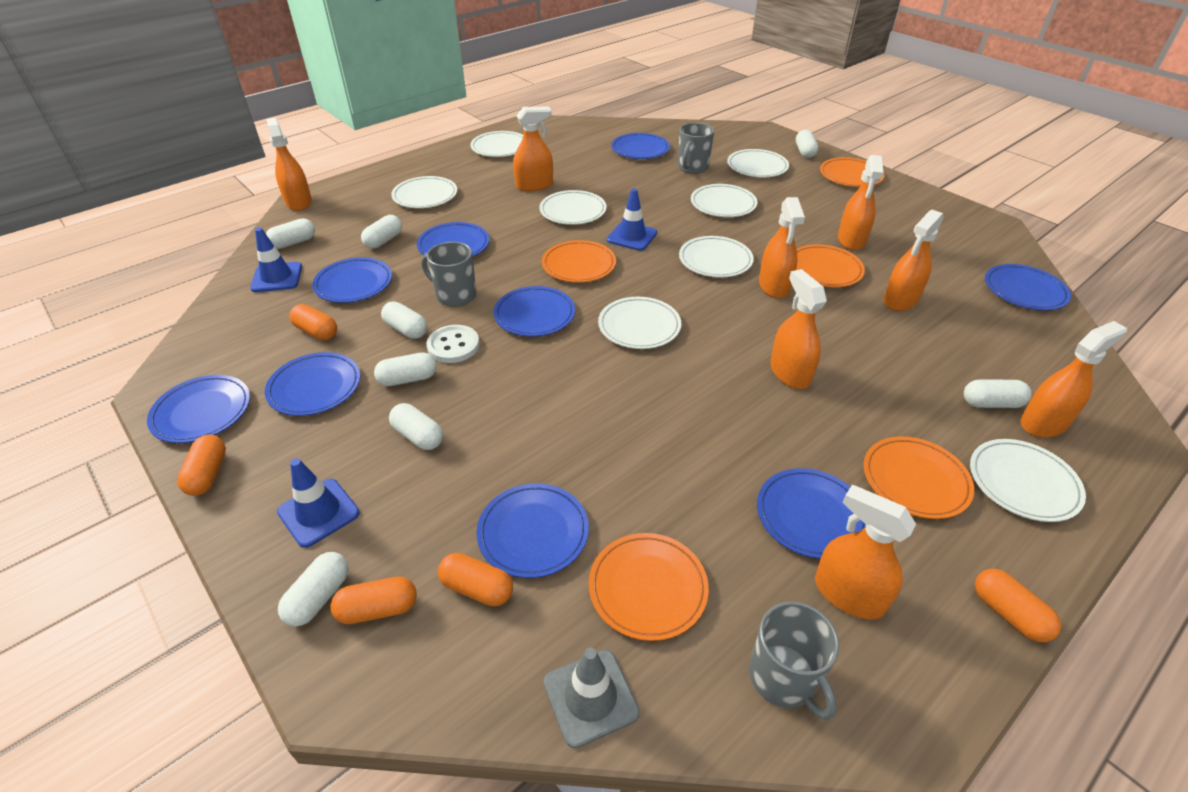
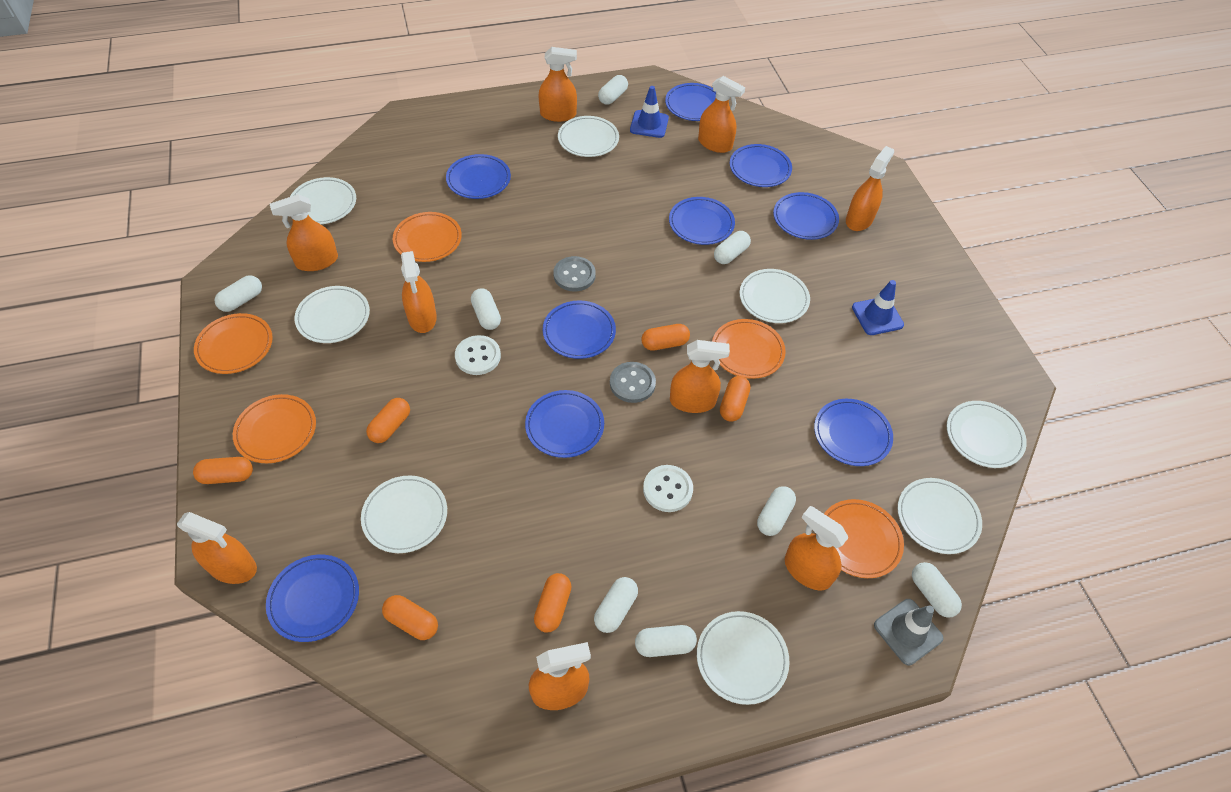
blue traffic cone: 3 -> 2
grey button: 0 -> 2
grey mug: 3 -> 0
orange capsule: 5 -> 6
orange spray bottle: 8 -> 9
white button: 1 -> 2

